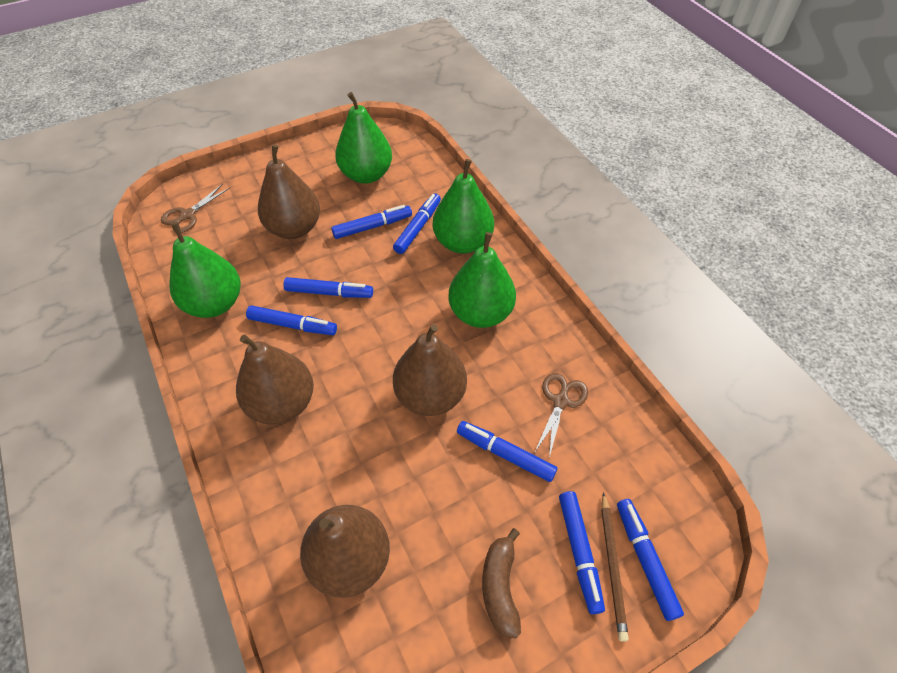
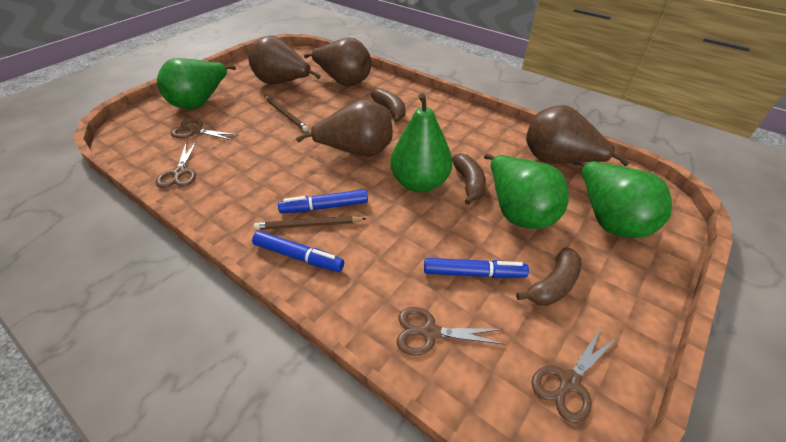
blue marker: 7 -> 3
brown banana: 1 -> 3
brown pencil: 1 -> 2
brown scissors: 2 -> 4

